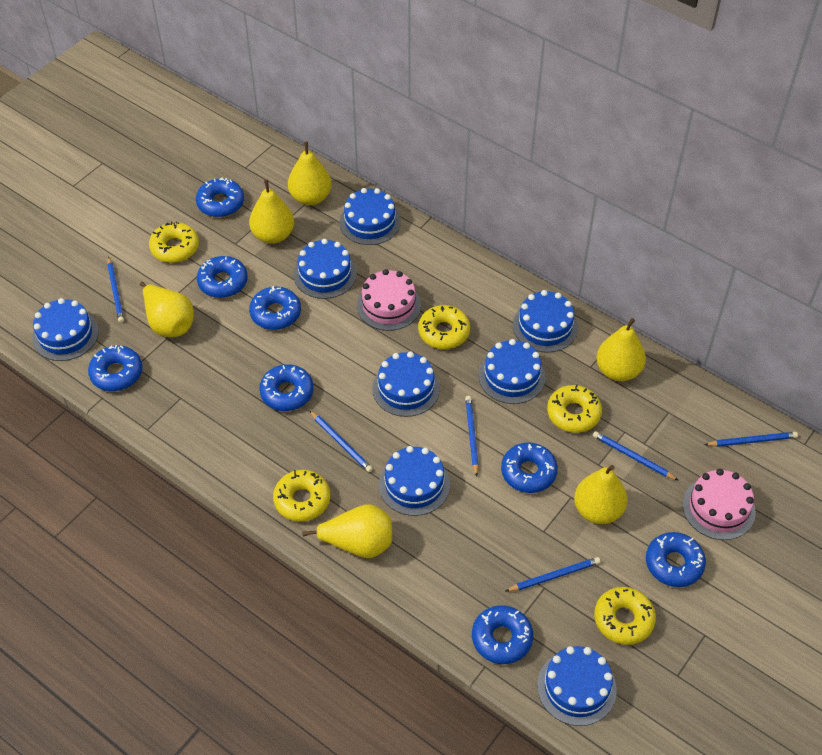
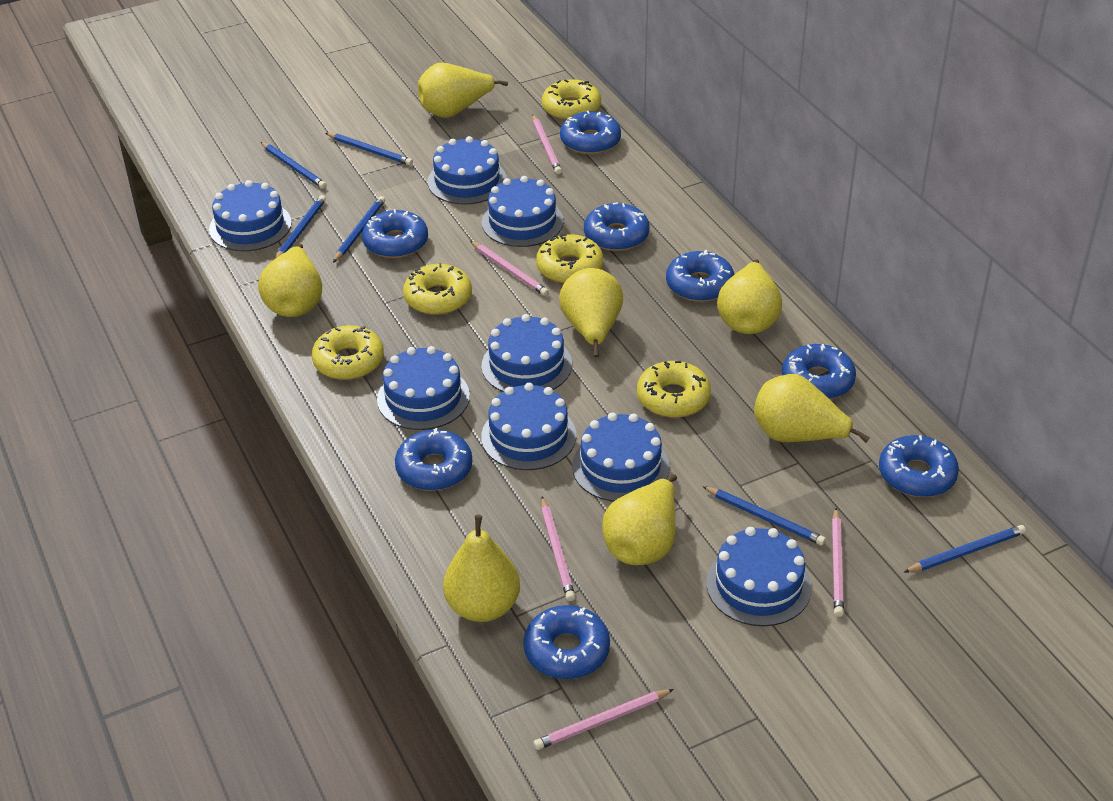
pink cake: 2 -> 0
pink pencil: 0 -> 5
yellow pear: 6 -> 7

